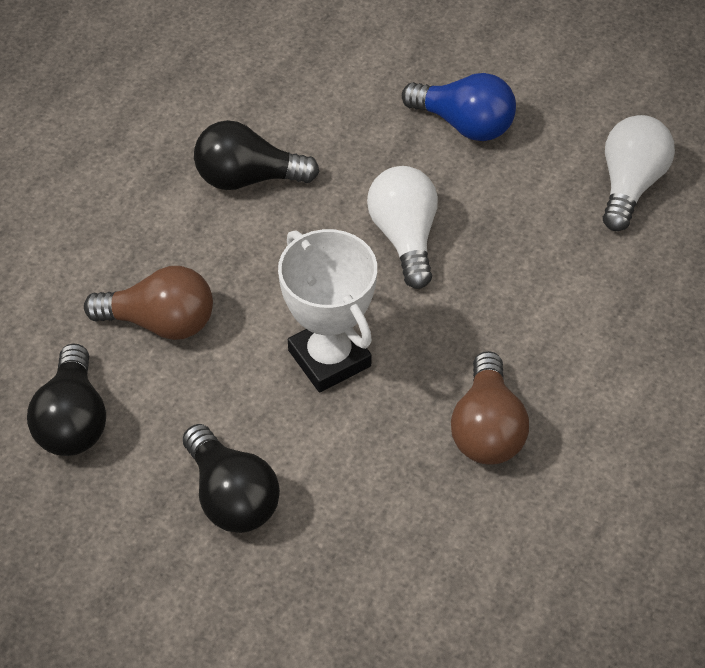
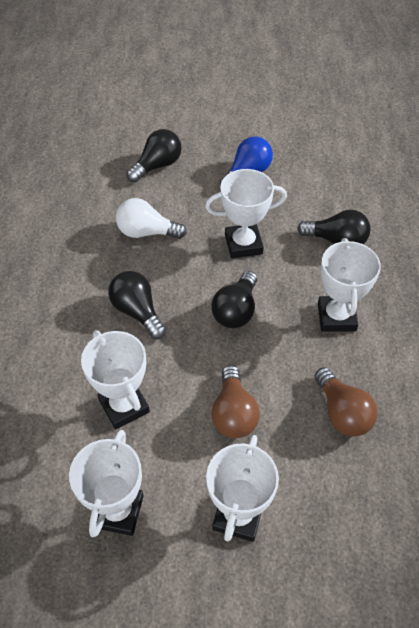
black light bulb: 3 -> 4
white light bulb: 2 -> 1
white trophy: 1 -> 5

